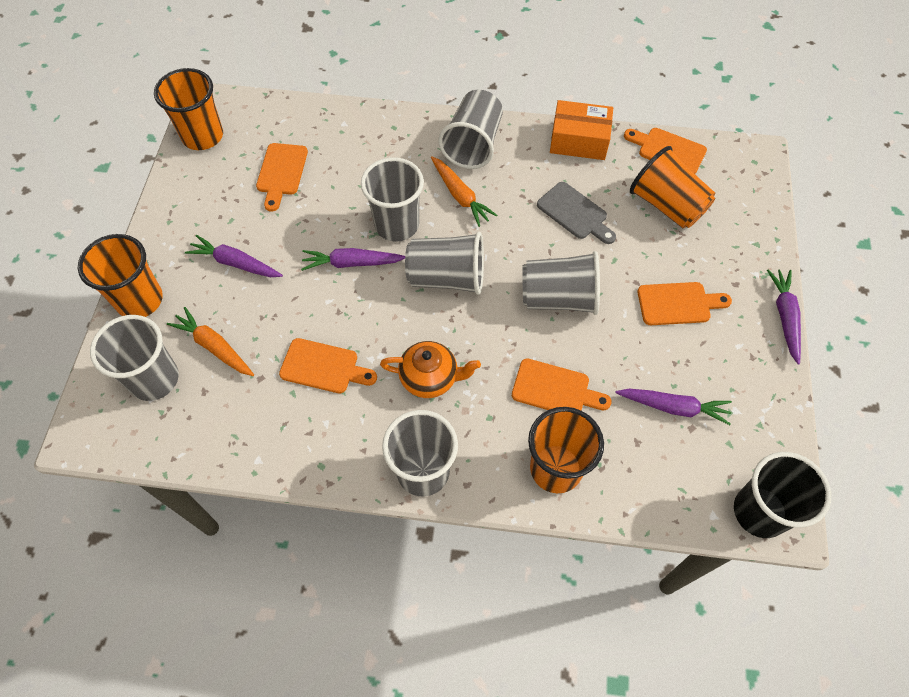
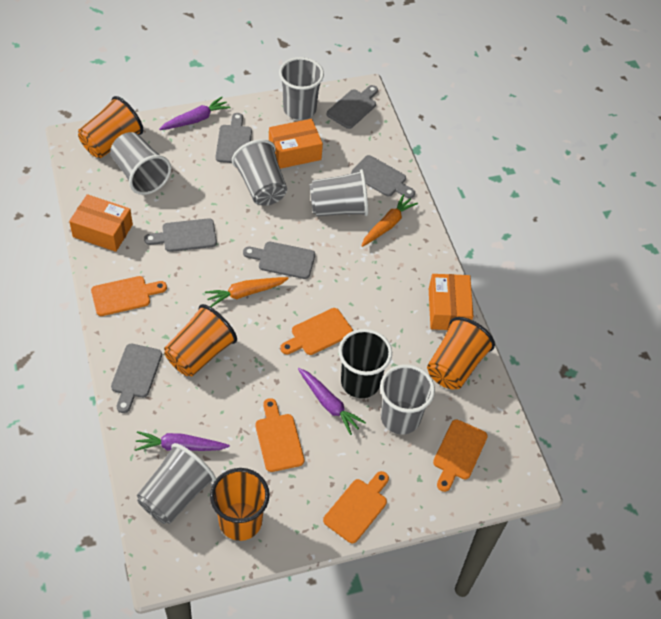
grey cutting board: 1 -> 6
orange box: 1 -> 3
orange teapot: 1 -> 0
purple carrot: 4 -> 3

